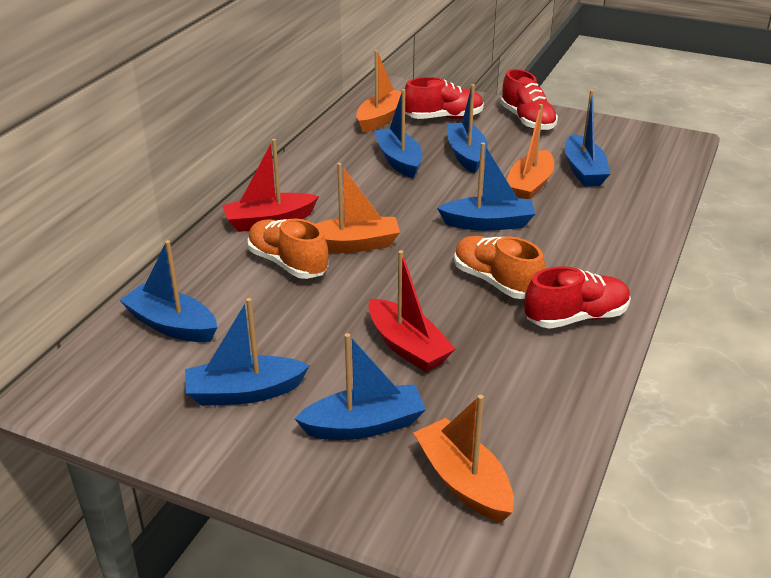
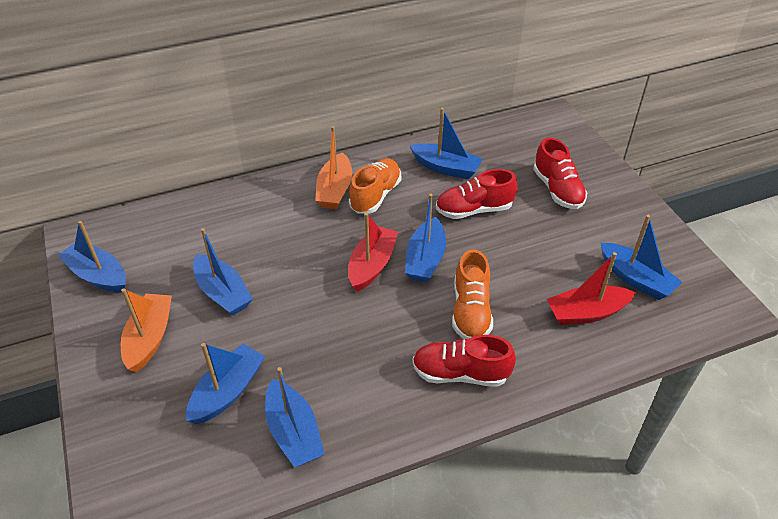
orange boat: 4 -> 2

